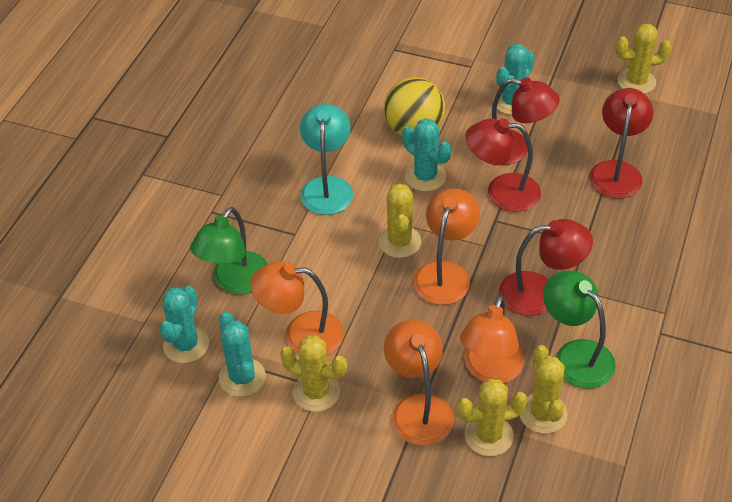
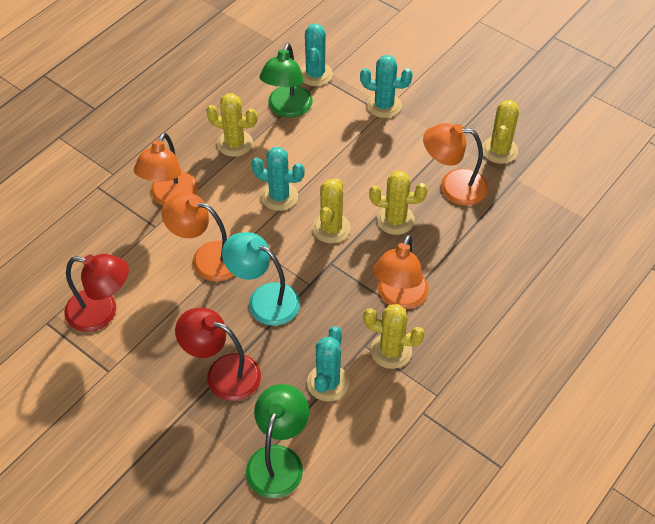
red lamp: 4 -> 2
yellow ball: 1 -> 0

